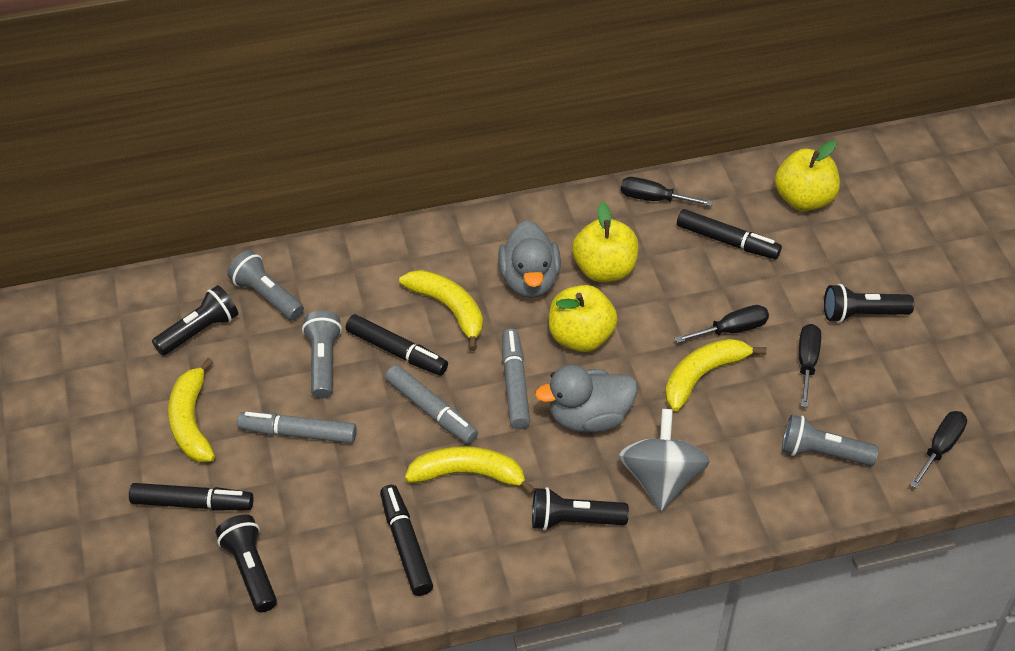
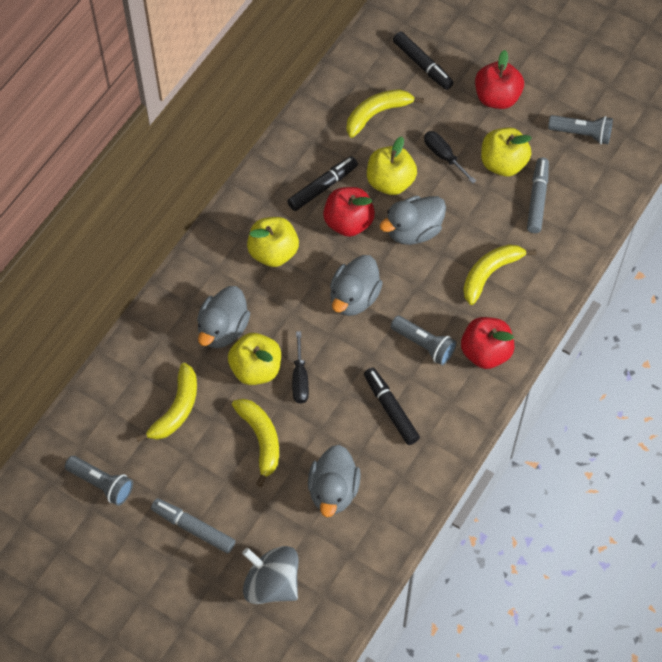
black flashlight: 4 -> 0
black marker: 4 -> 3
black screwdriver: 4 -> 2
grey duck: 2 -> 4
grey marker: 3 -> 2
red apple: 0 -> 3
yellow apple: 3 -> 4

